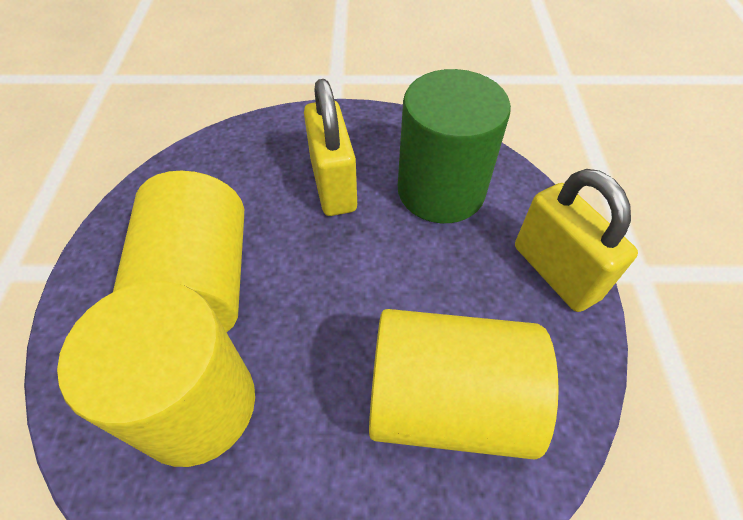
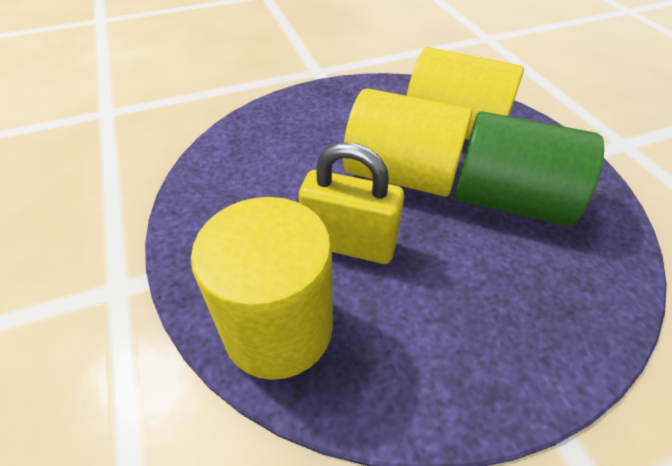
yellow padlock: 2 -> 1

